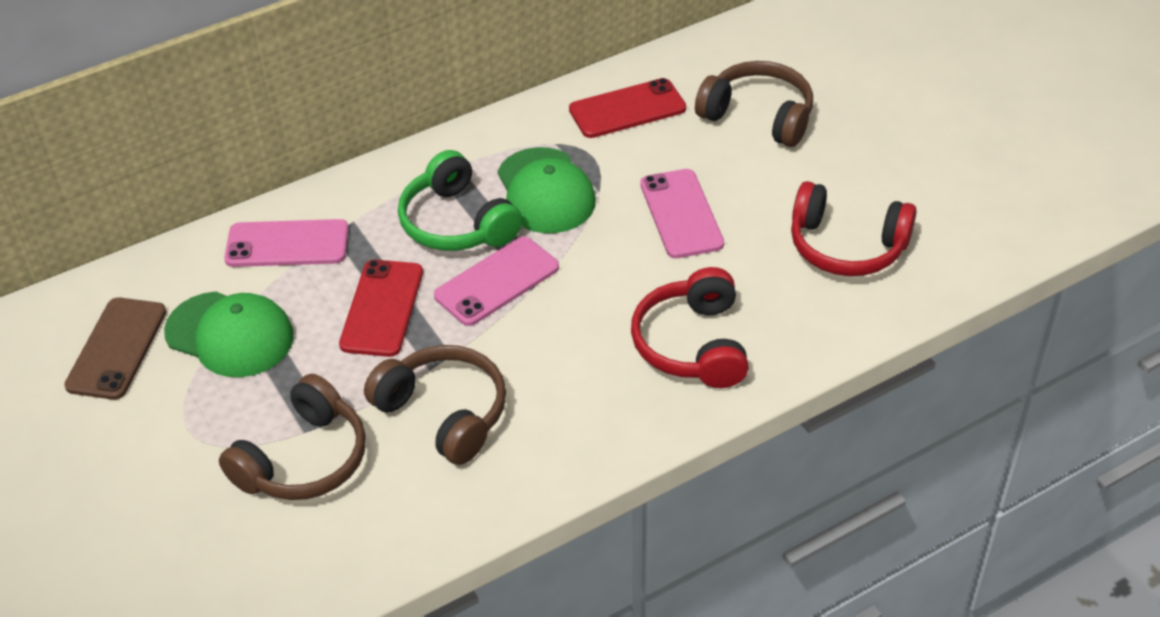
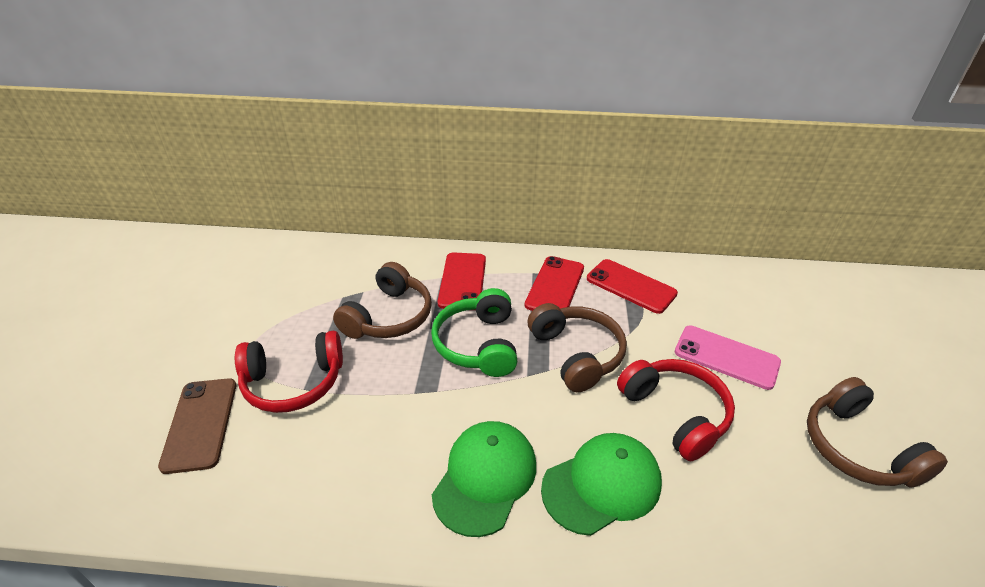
pink phone: 3 -> 1
red phone: 2 -> 3

